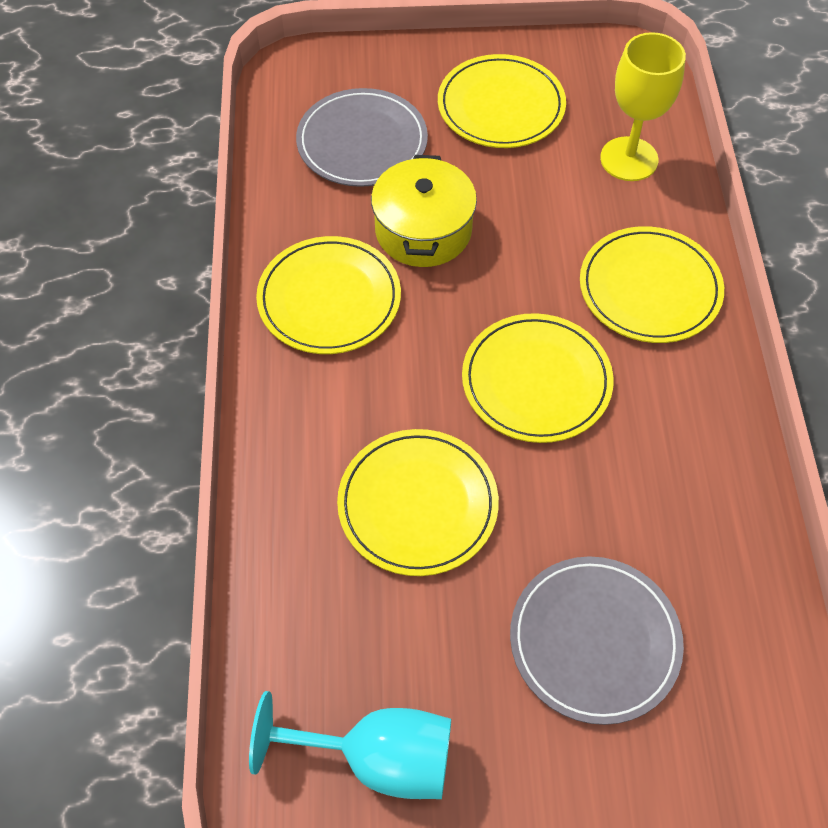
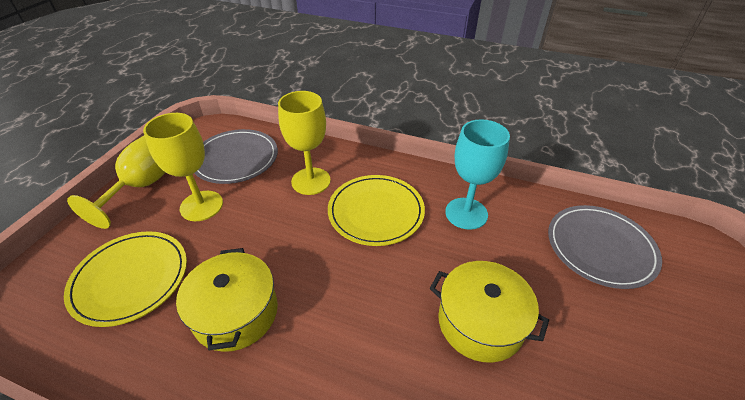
yellow goblet: 1 -> 3
yellow plate: 5 -> 2
yellow pot: 1 -> 2

